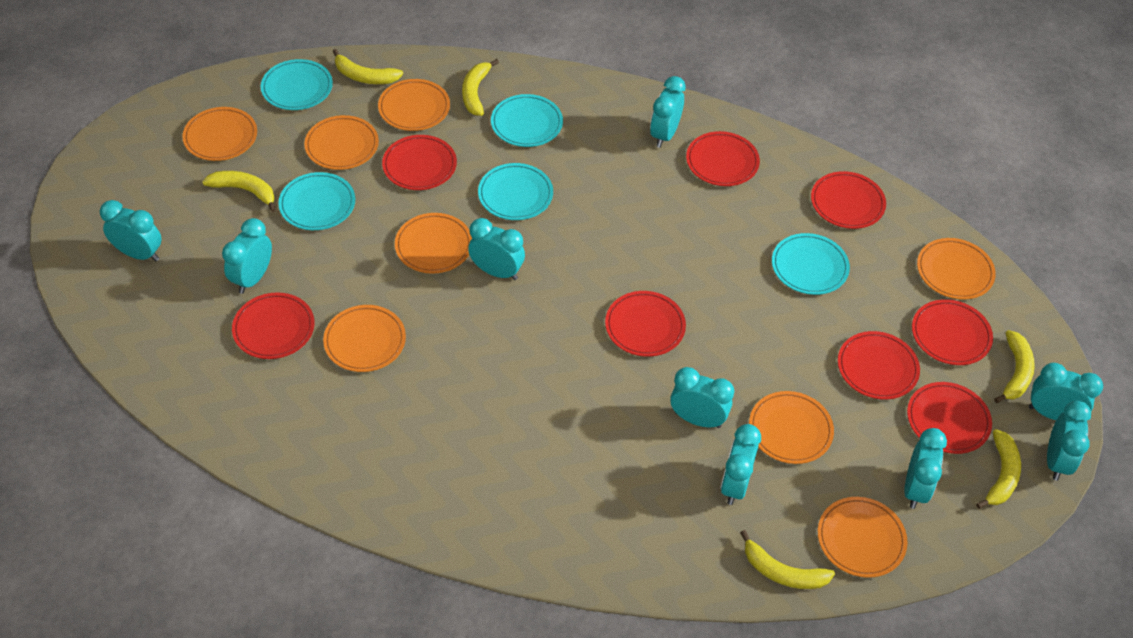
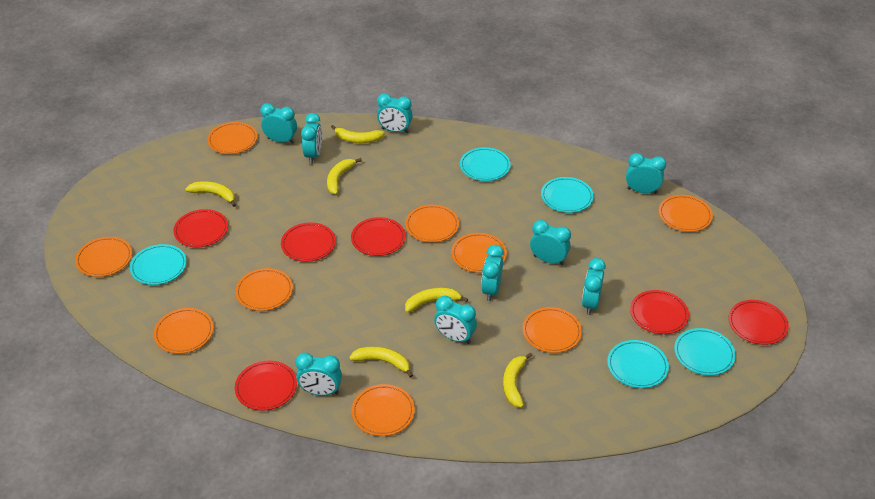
orange plate: 8 -> 9
red plate: 8 -> 6

